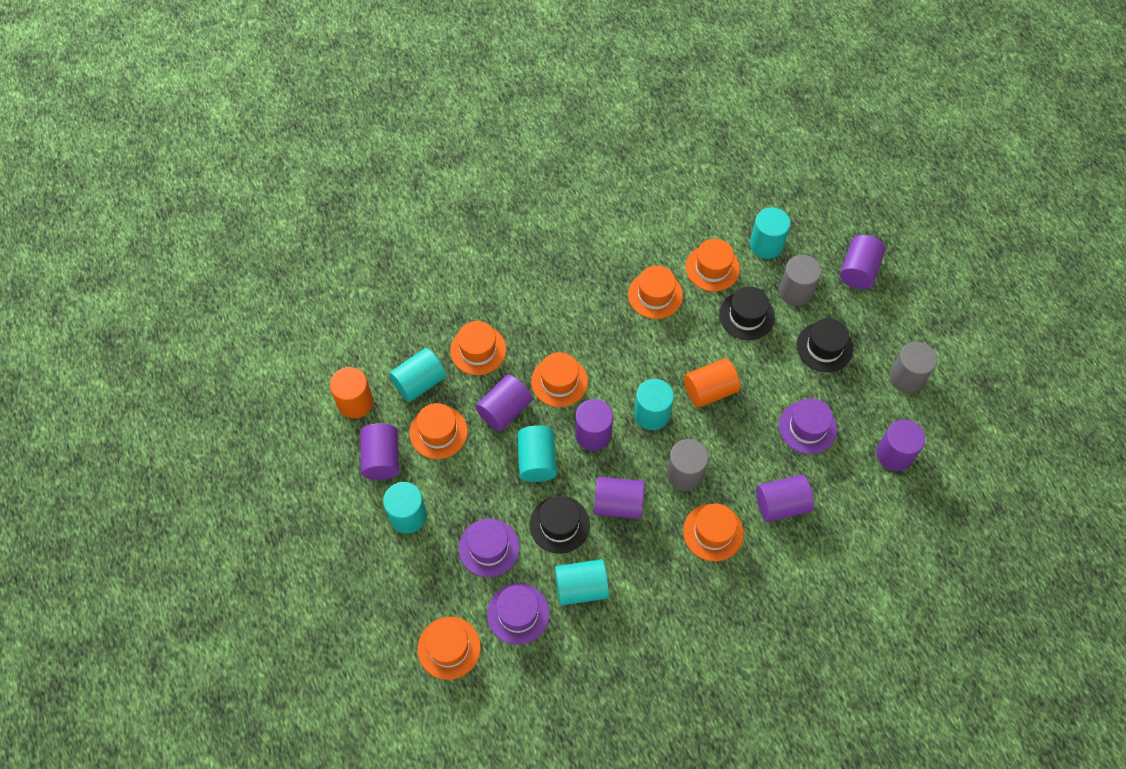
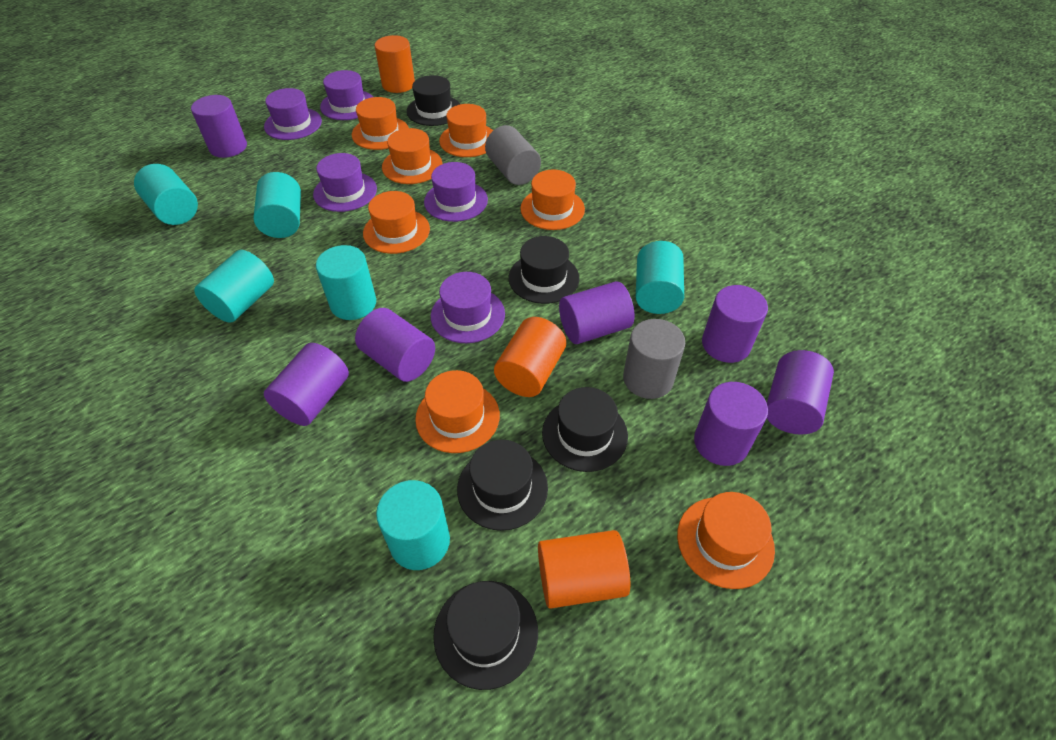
black hat: 3 -> 5
grey cylinder: 3 -> 2
orange cylinder: 2 -> 3
purple hat: 3 -> 5

